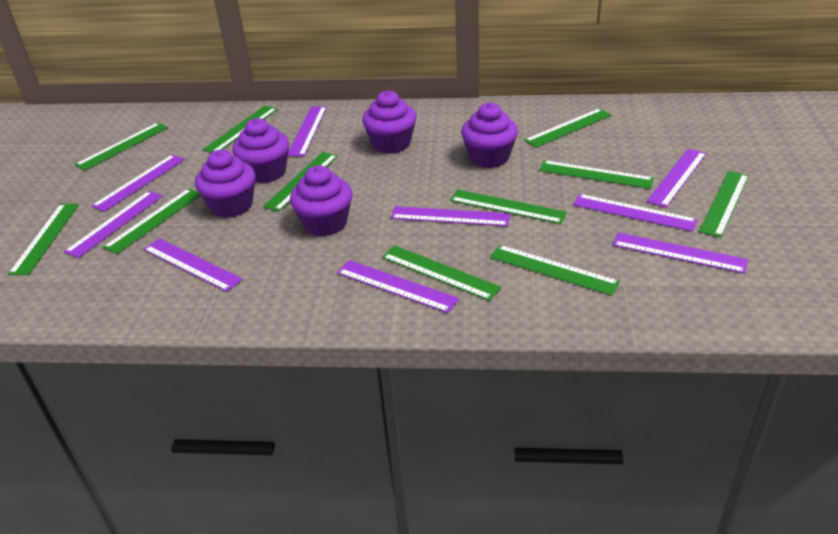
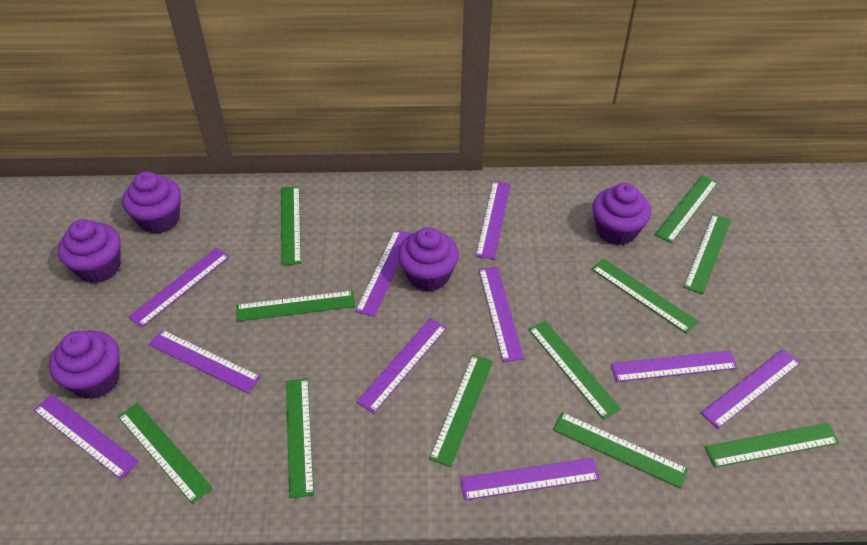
purple ruler: 9 -> 10

